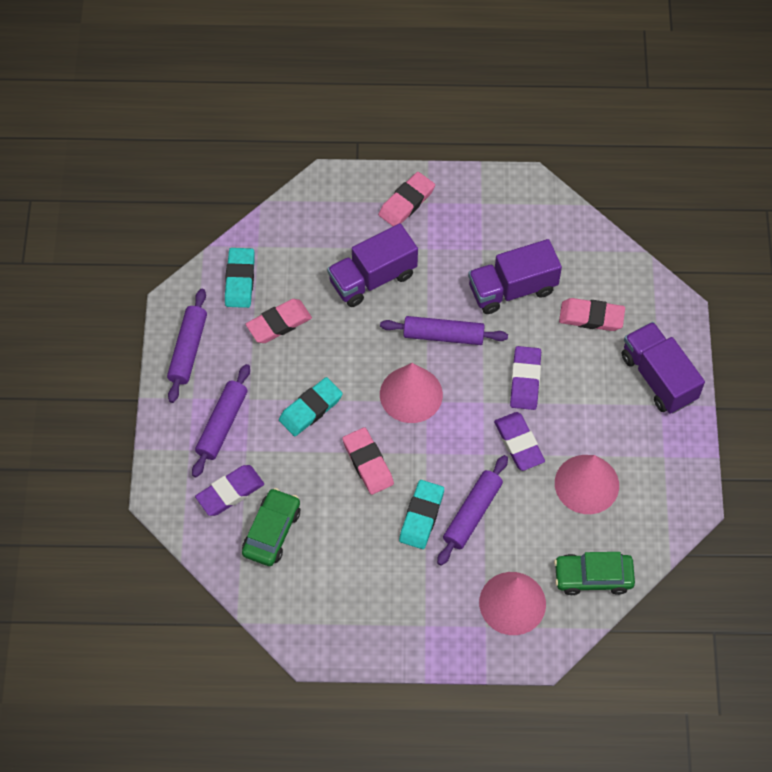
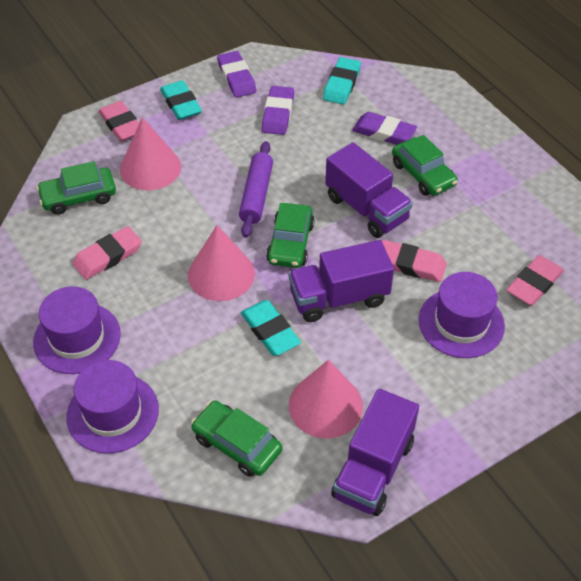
green car: 2 -> 4
purple hat: 0 -> 3
purple rolling pin: 4 -> 1

